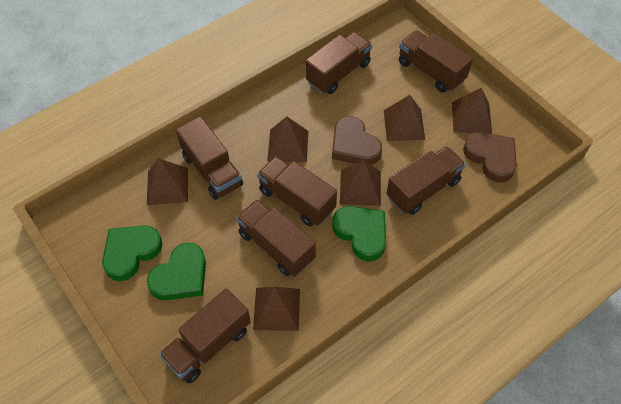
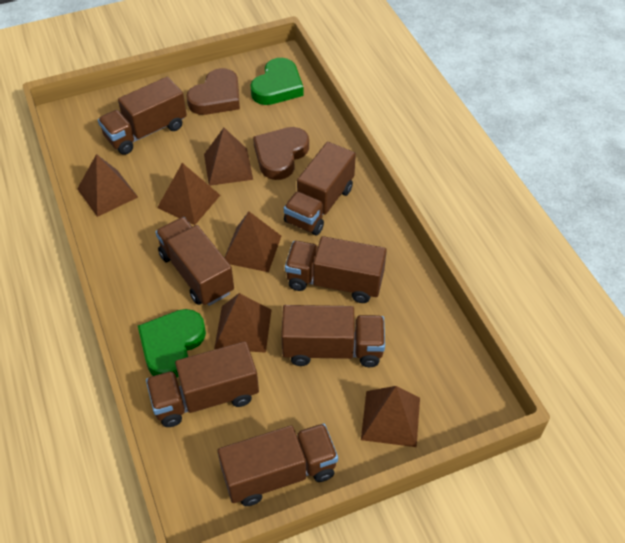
green heart: 3 -> 2

